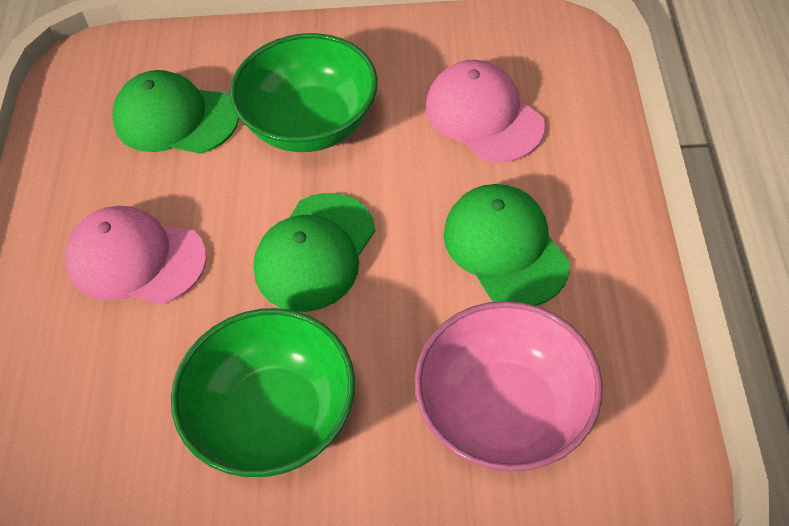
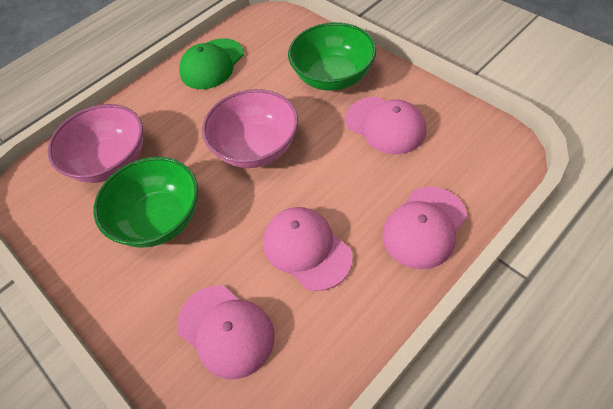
green cap: 3 -> 1
pink bowl: 1 -> 2
pink cap: 2 -> 4

